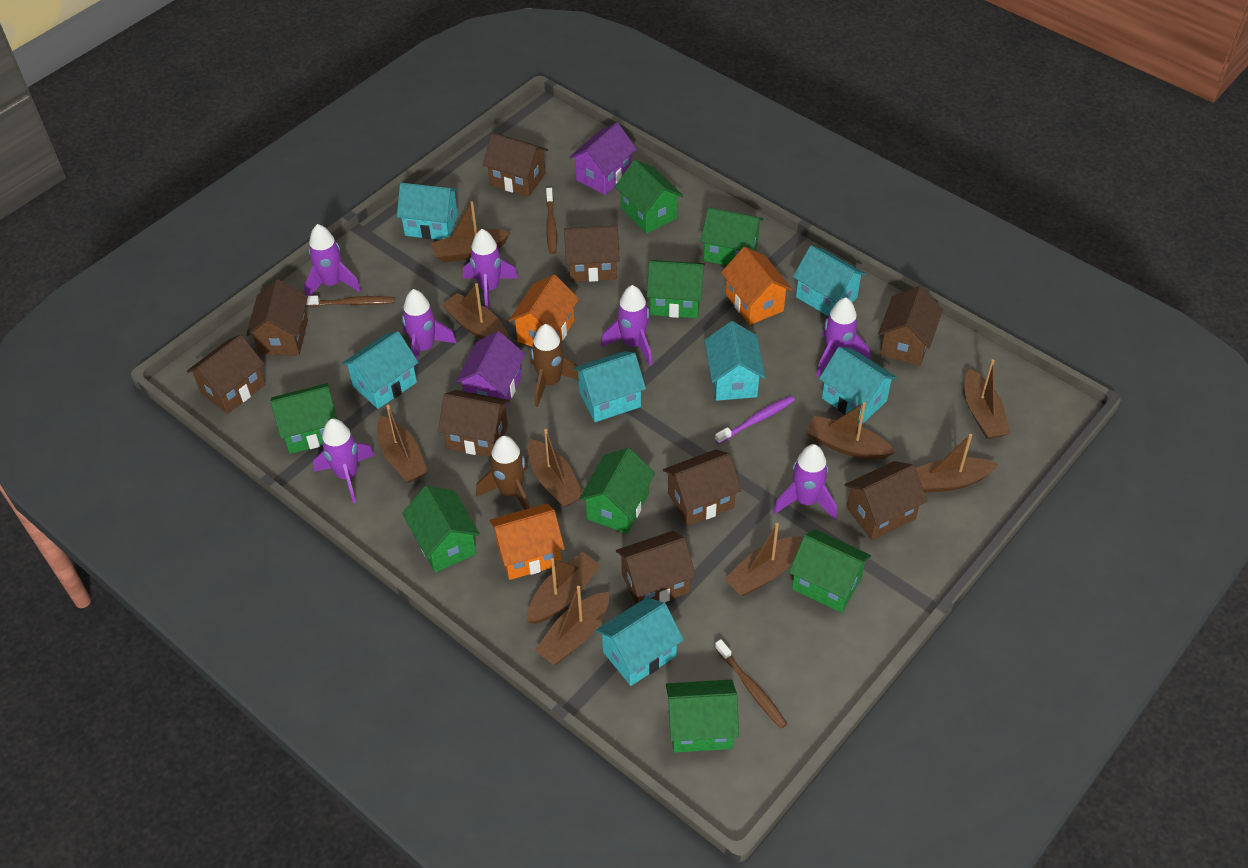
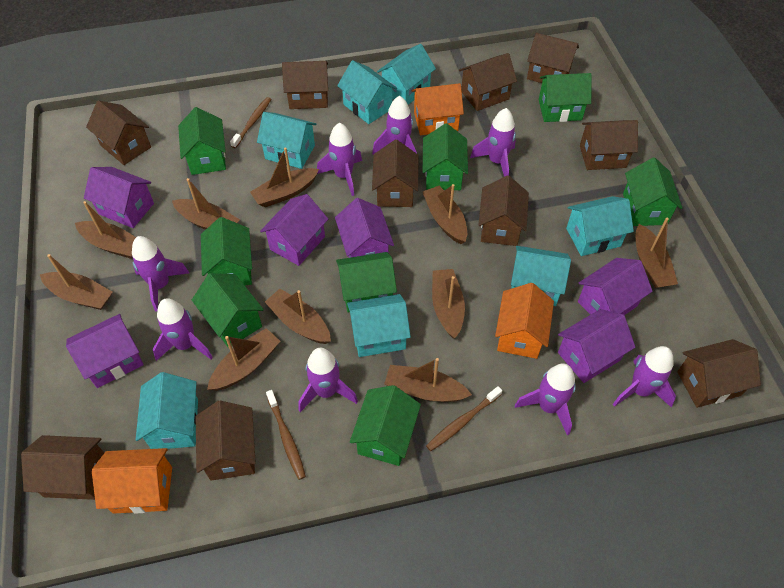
brown house: 9 -> 10
brown rocket: 2 -> 0
purple house: 2 -> 6
purple rocket: 7 -> 8
purple toothbrush: 1 -> 0

